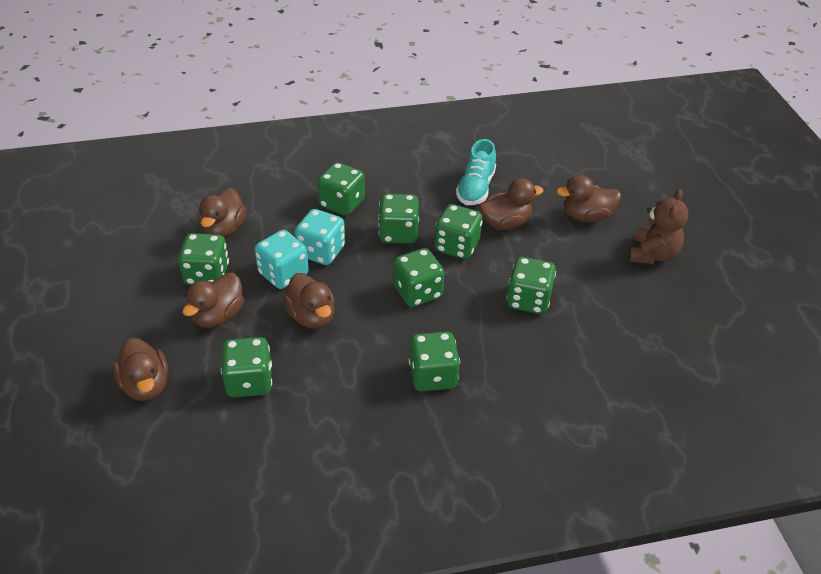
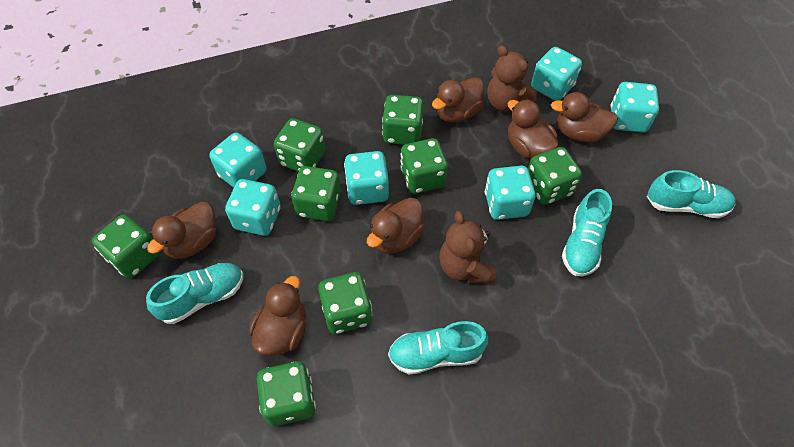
brown teddy bear: 1 -> 2
turquoise dice: 2 -> 6
turquoise shoe: 1 -> 4

